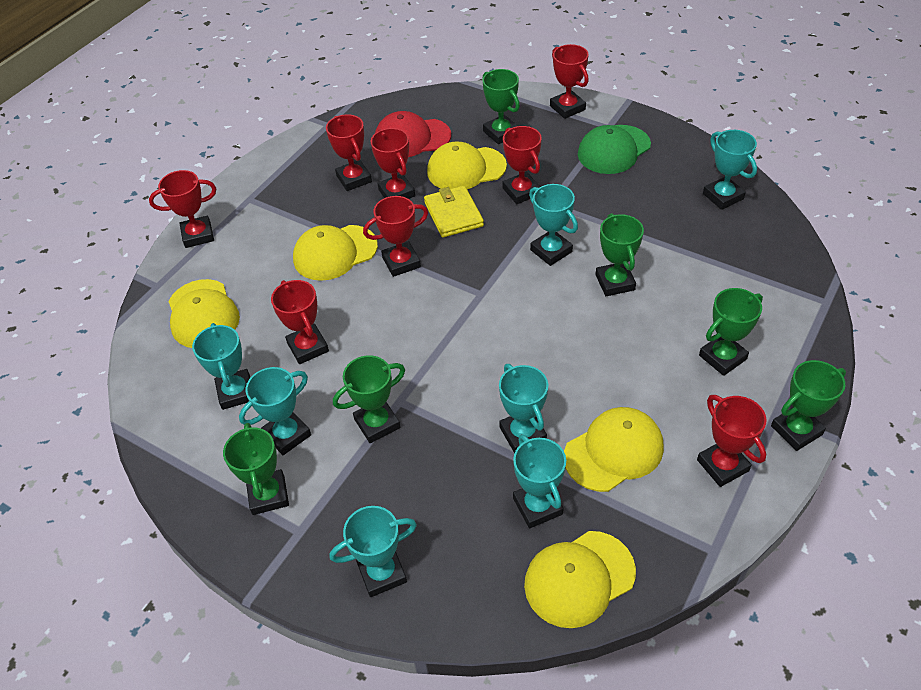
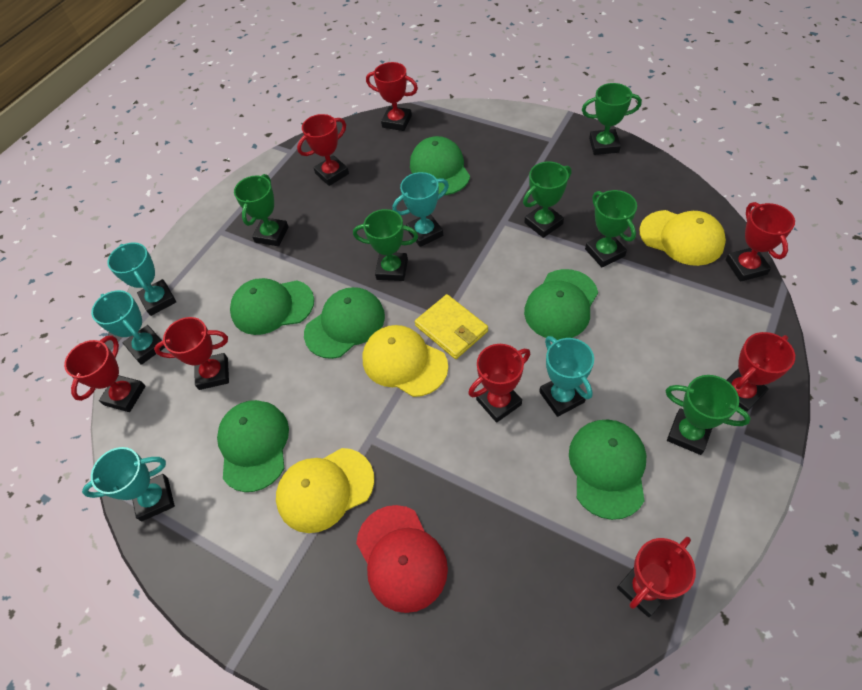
green cap: 1 -> 6
turquoise trophy: 7 -> 5
yellow cap: 5 -> 3

